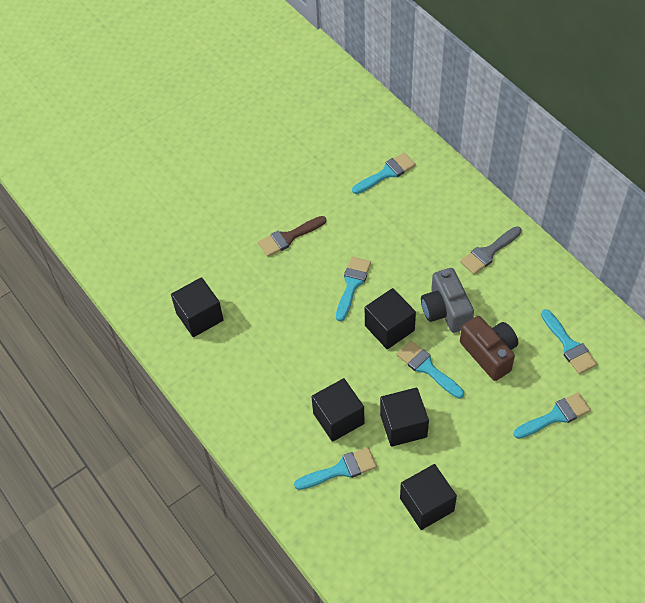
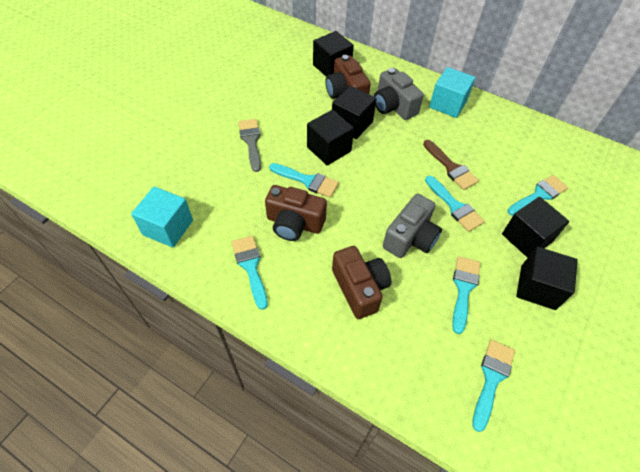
brown camera: 1 -> 3
grey camera: 1 -> 2
turquoise cube: 0 -> 2

